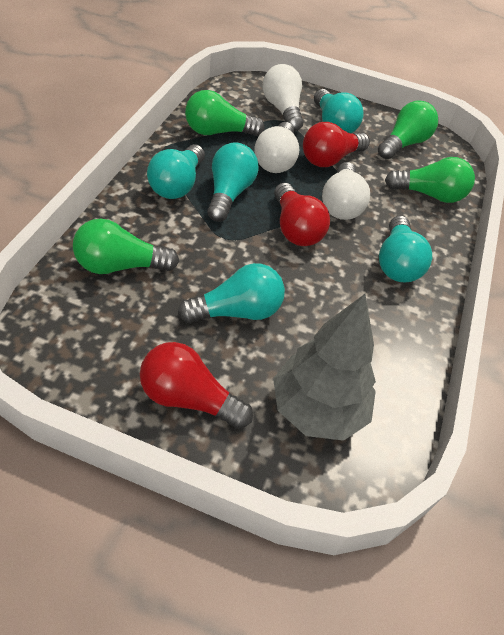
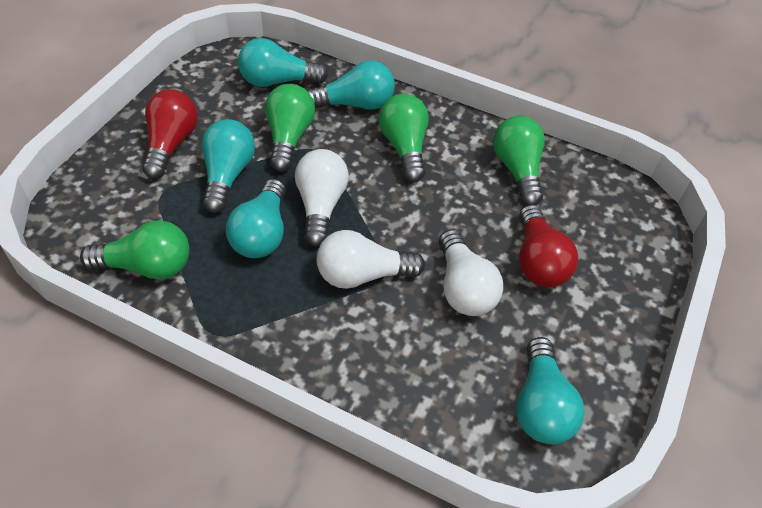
grey tree: 1 -> 0
red light bulb: 3 -> 2

